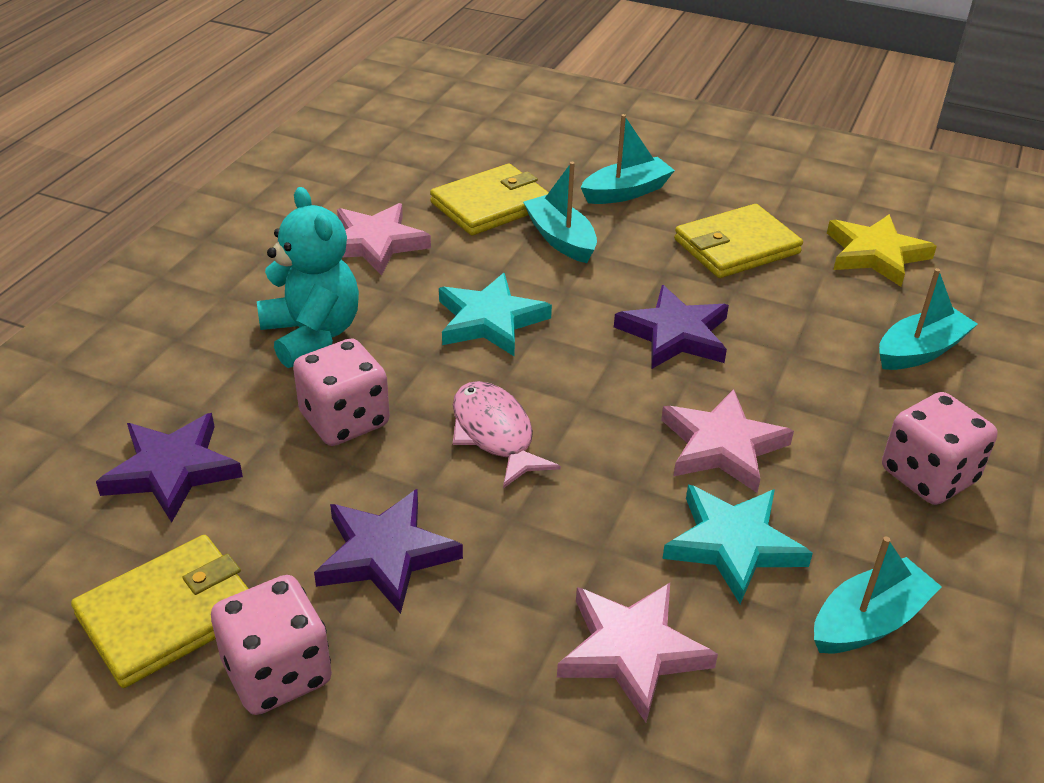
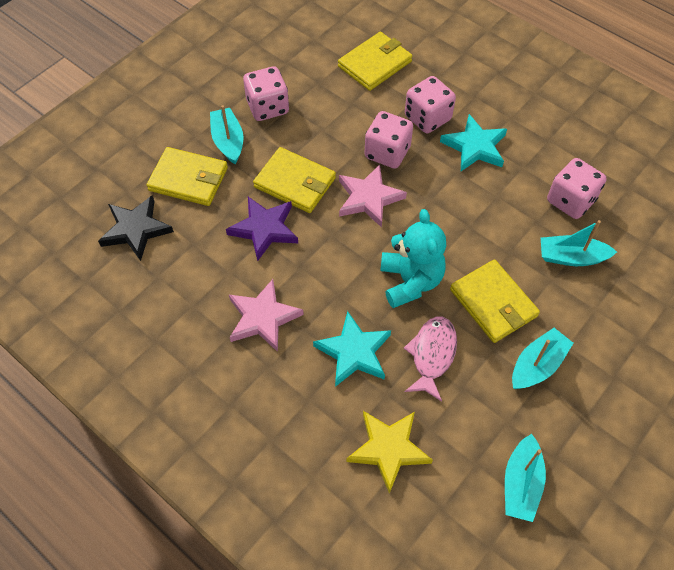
black star: 0 -> 1
pink dice: 3 -> 4
pink star: 3 -> 2
purple star: 3 -> 1
yellow wallet: 3 -> 4

